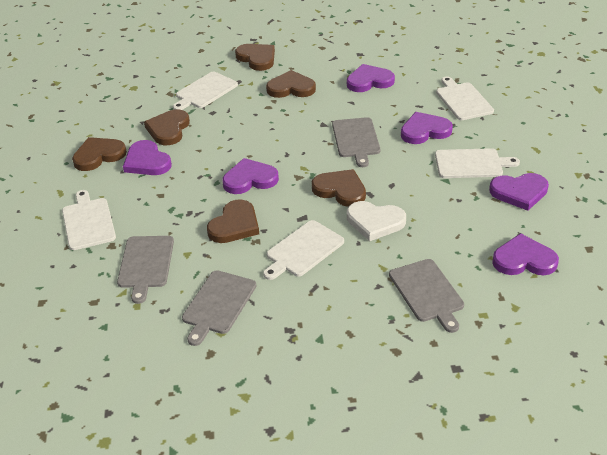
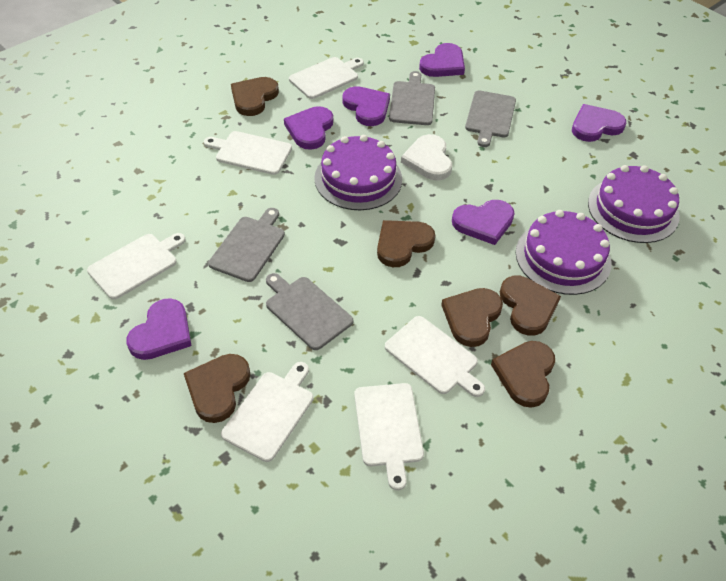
purple cake: 0 -> 3
white cutting board: 5 -> 6

